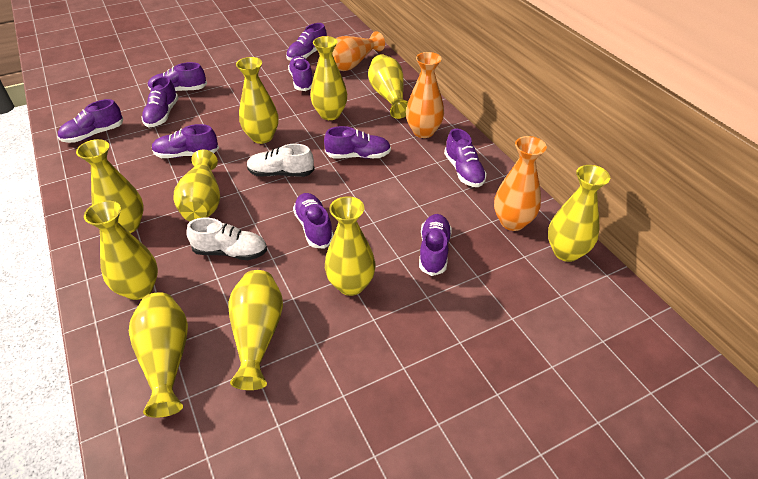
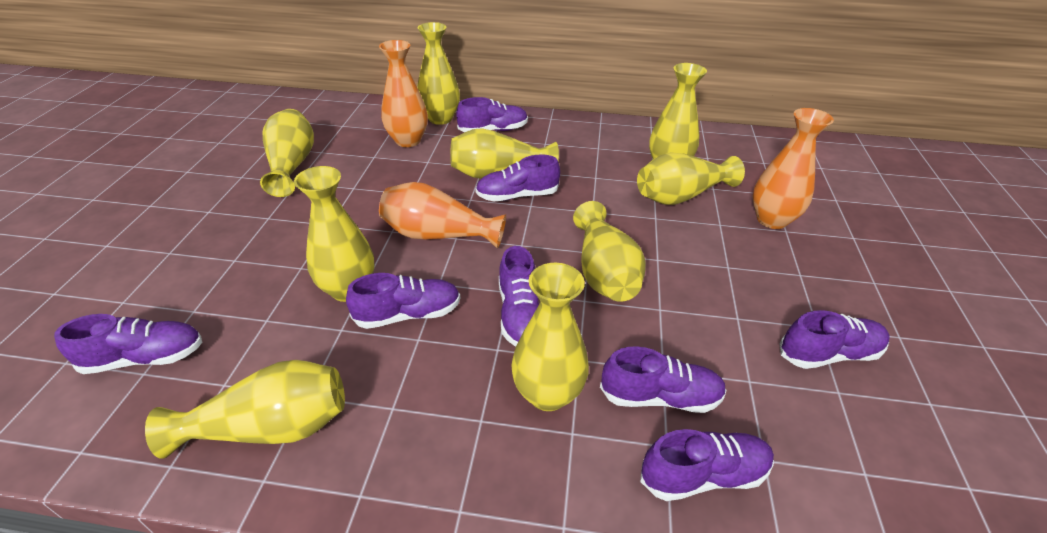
purple shoe: 10 -> 8
white shoe: 2 -> 0
yellow vase: 10 -> 9

